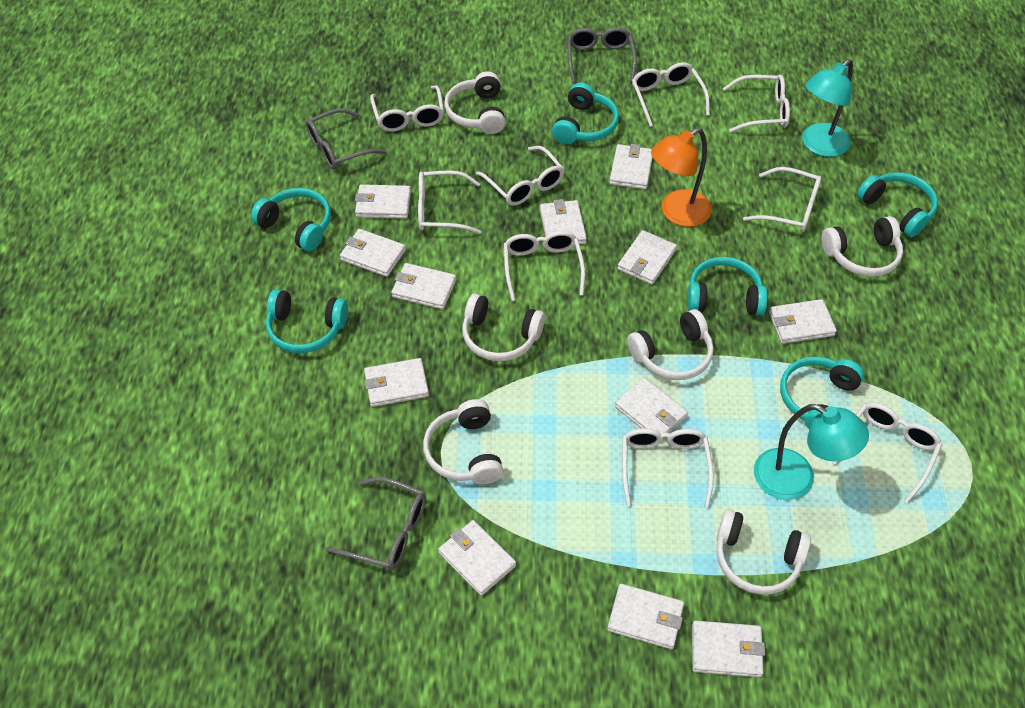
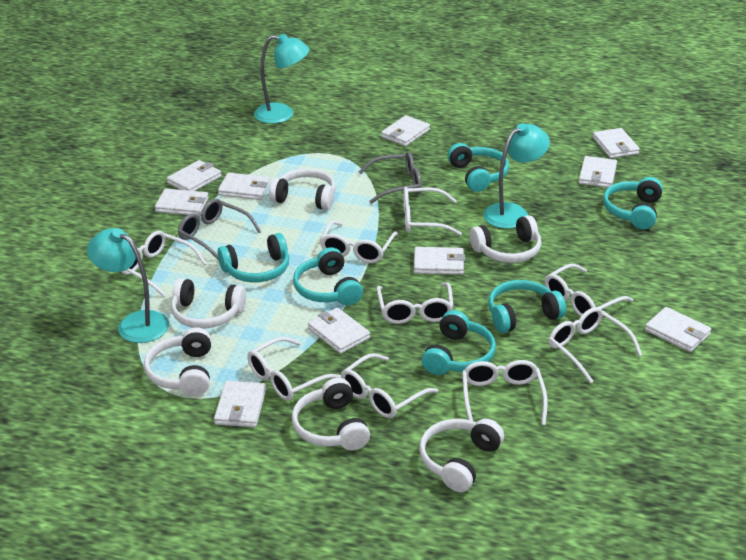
grey glasses: 3 -> 2
orange lamp: 1 -> 0
turquoise lamp: 2 -> 3
white wallet: 12 -> 10

